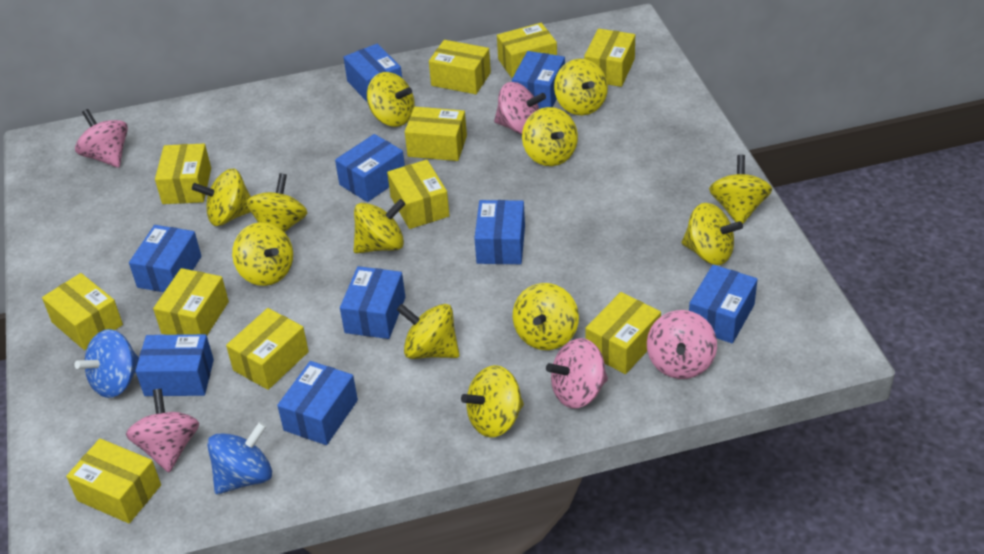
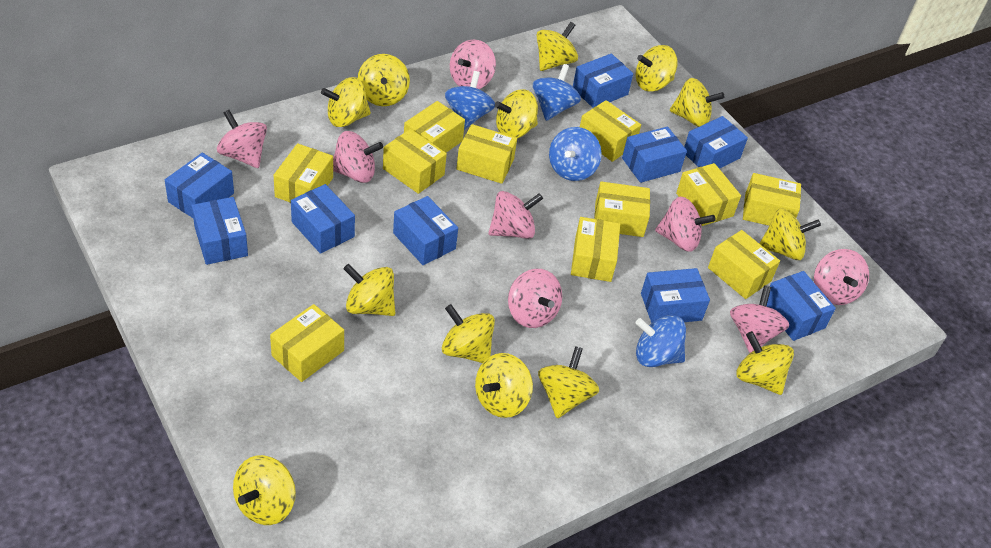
blue spinning top: 2 -> 4
pink spinning top: 5 -> 8
yellow spinning top: 12 -> 13

